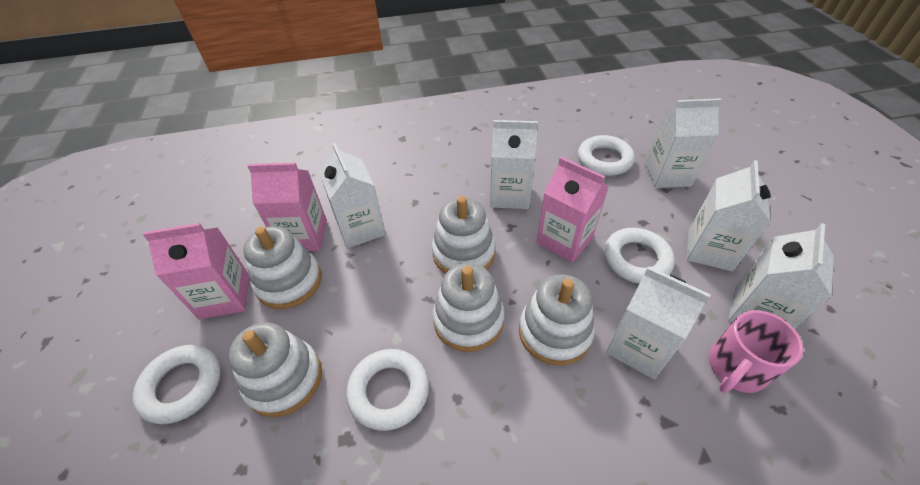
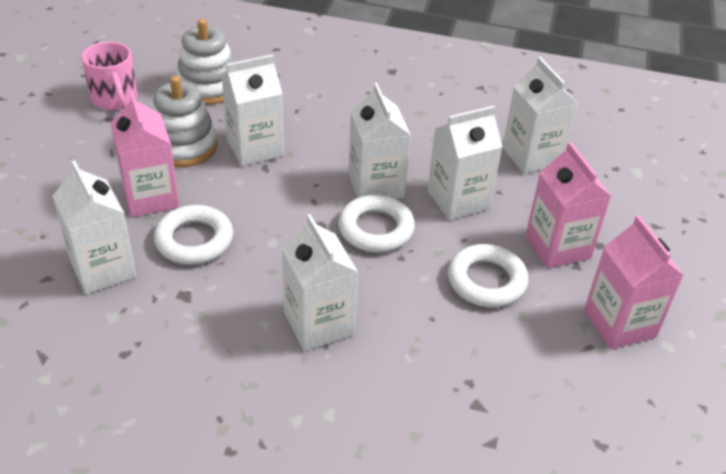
white ring: 4 -> 3
white stacking toy: 5 -> 2

